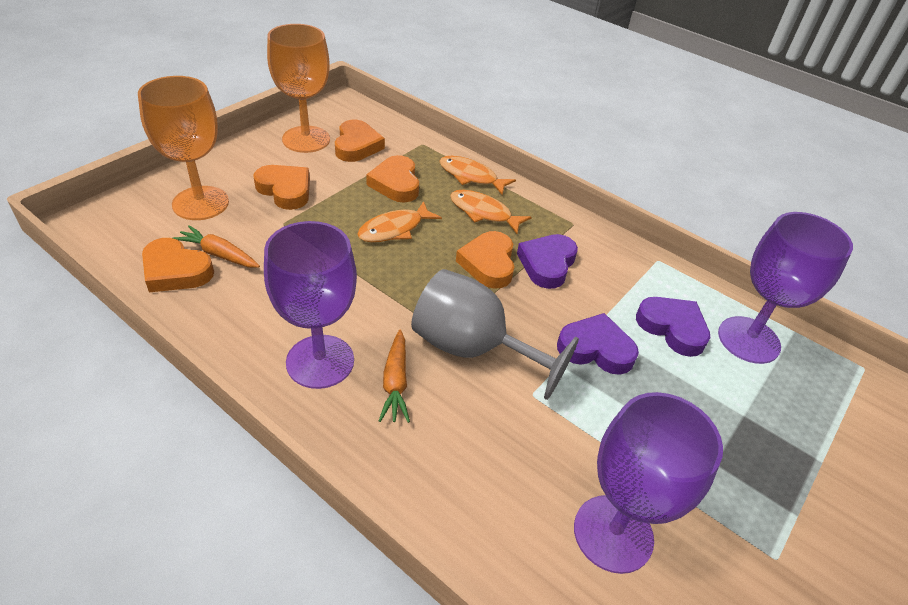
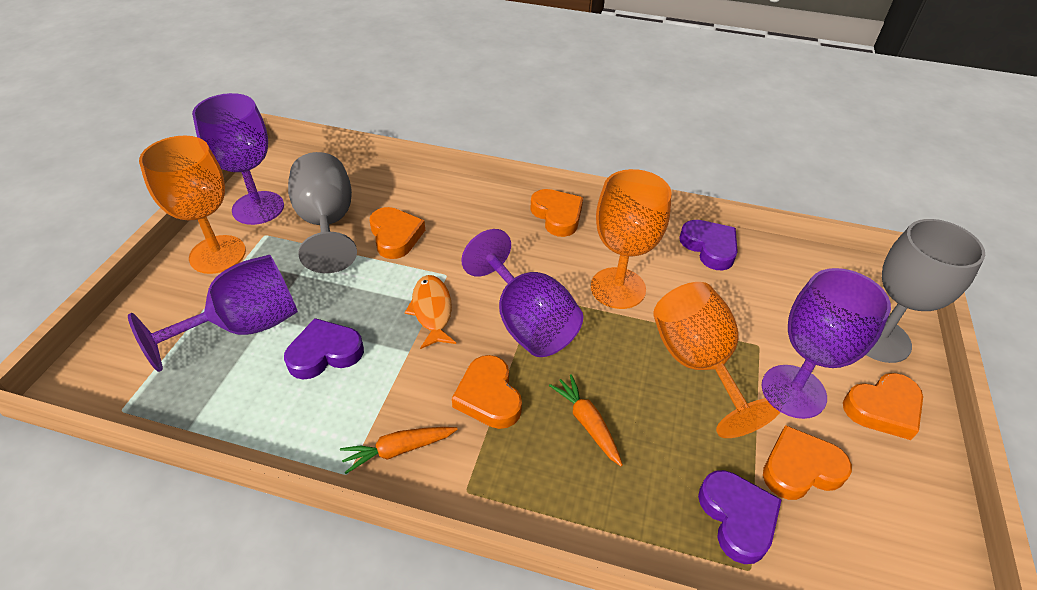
grey goblet: 1 -> 2
orange fish: 3 -> 1
orange goblet: 2 -> 3
purple goblet: 3 -> 4

